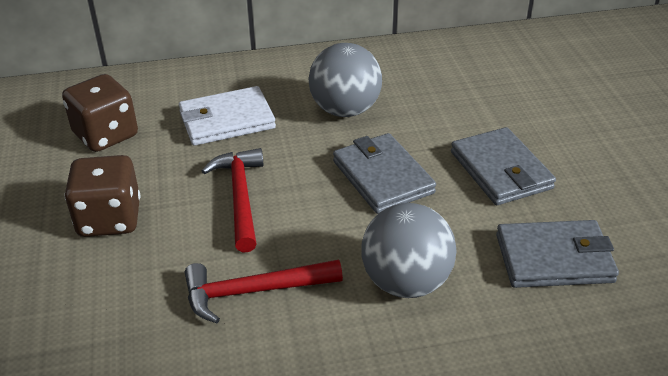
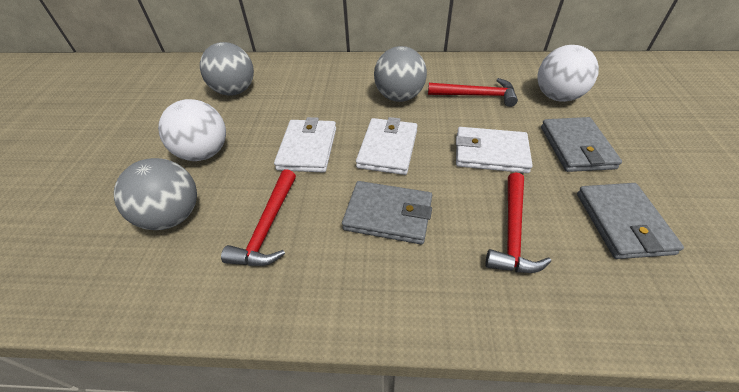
brown dice: 2 -> 0
grey ball: 2 -> 3
red hammer: 2 -> 3
white ball: 0 -> 2
white wallet: 1 -> 3

